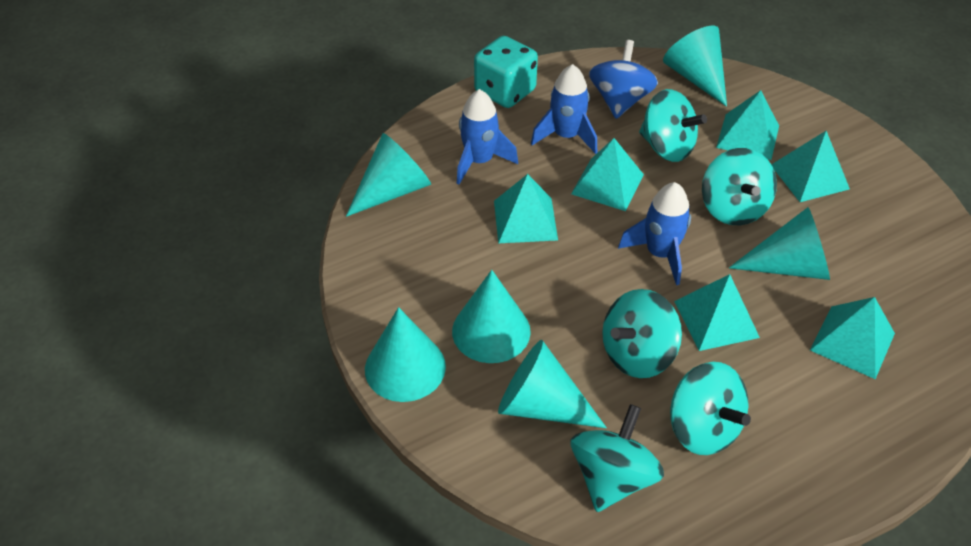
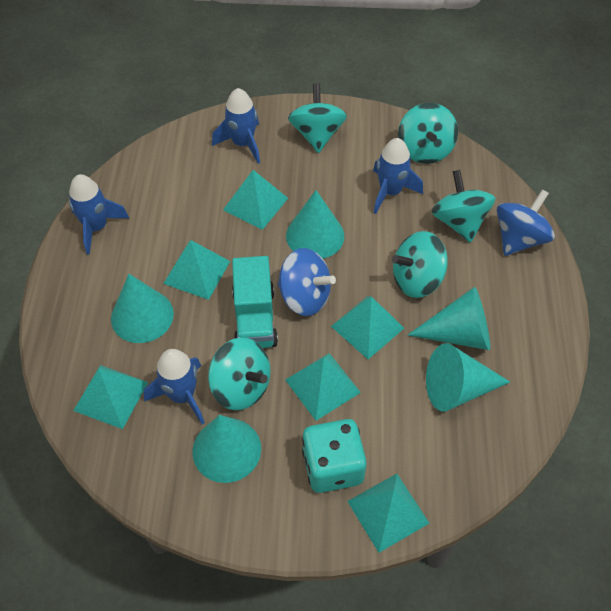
blue rocket: 3 -> 4
blue spinning top: 1 -> 2
turquoise cone: 6 -> 5
turquoise truck: 0 -> 1

